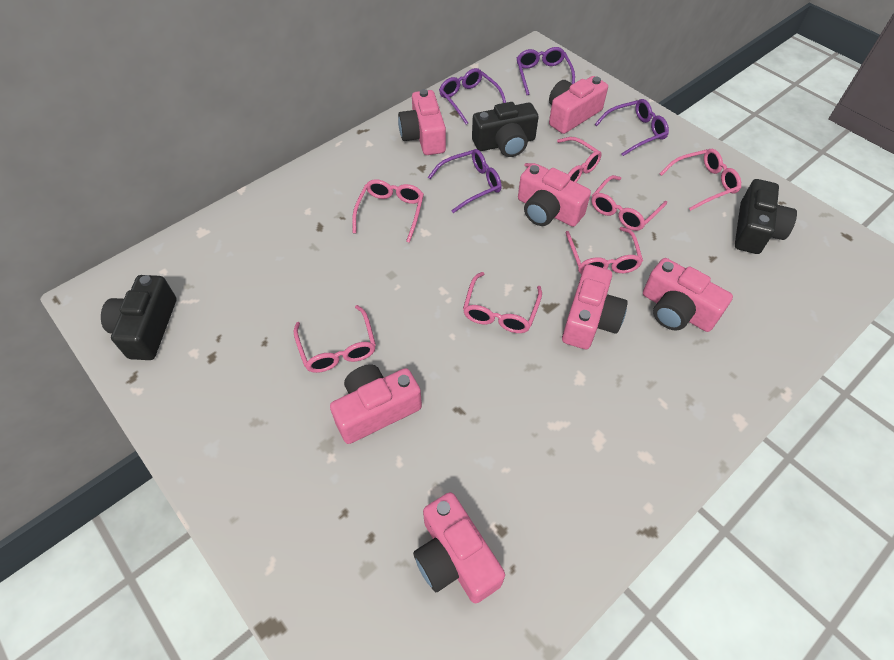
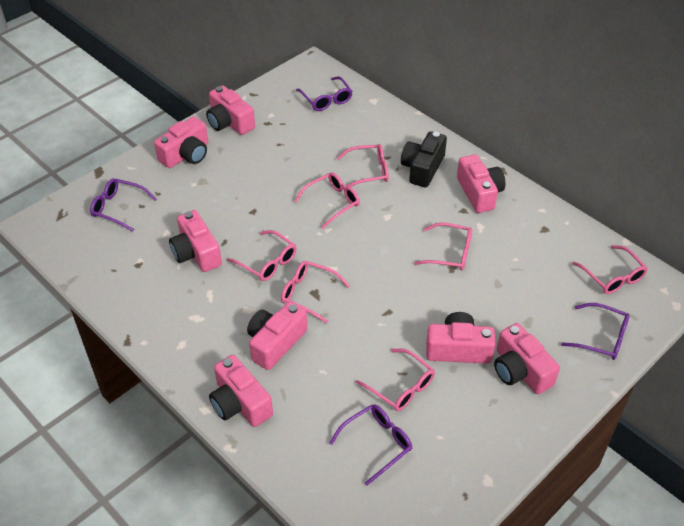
black camera: 3 -> 1
pink camera: 7 -> 8

